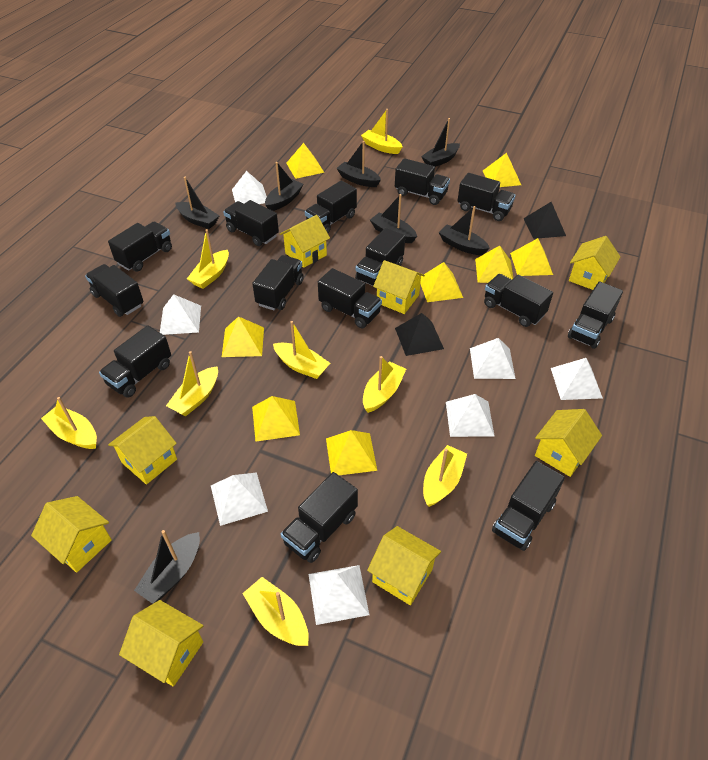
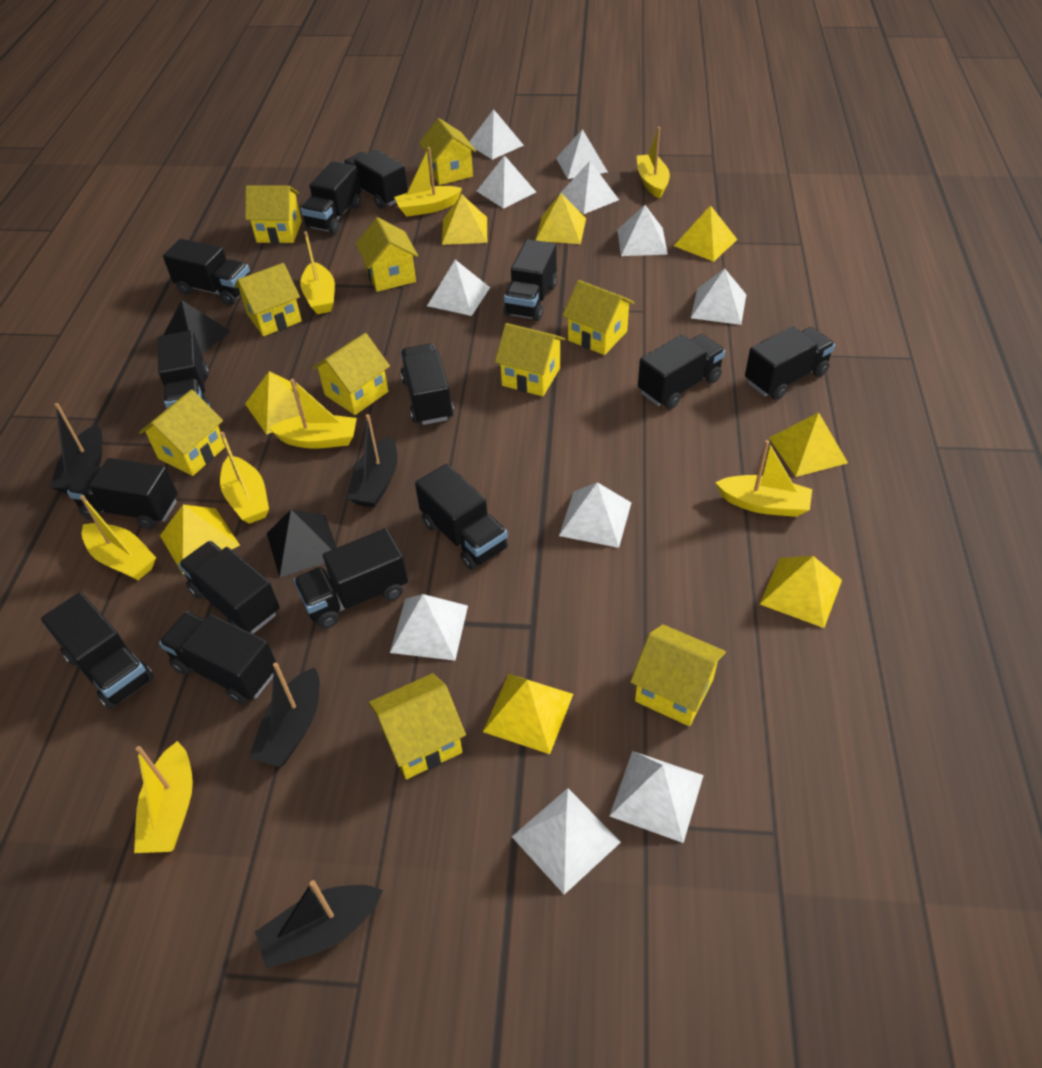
black boat: 7 -> 4
white pyramid: 7 -> 11
yellow house: 8 -> 10

